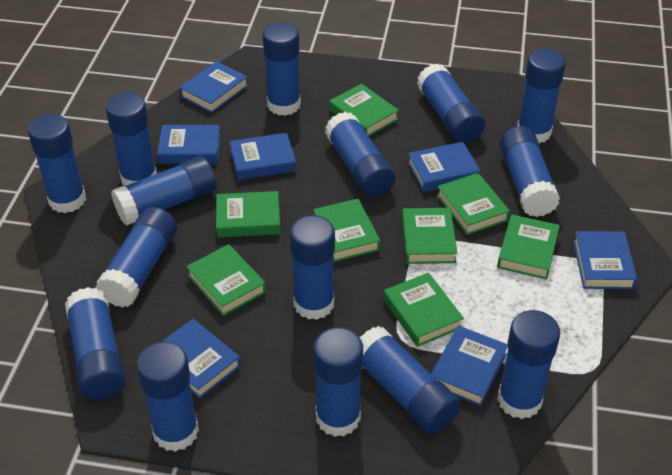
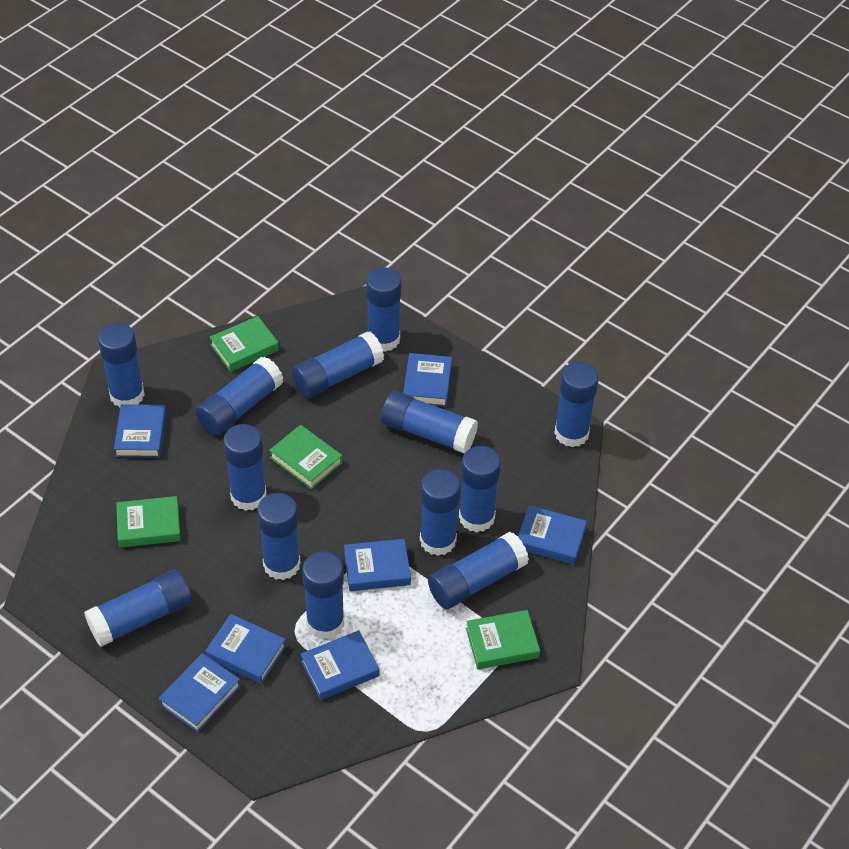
blue glue stick: 15 -> 13
green book: 8 -> 4

